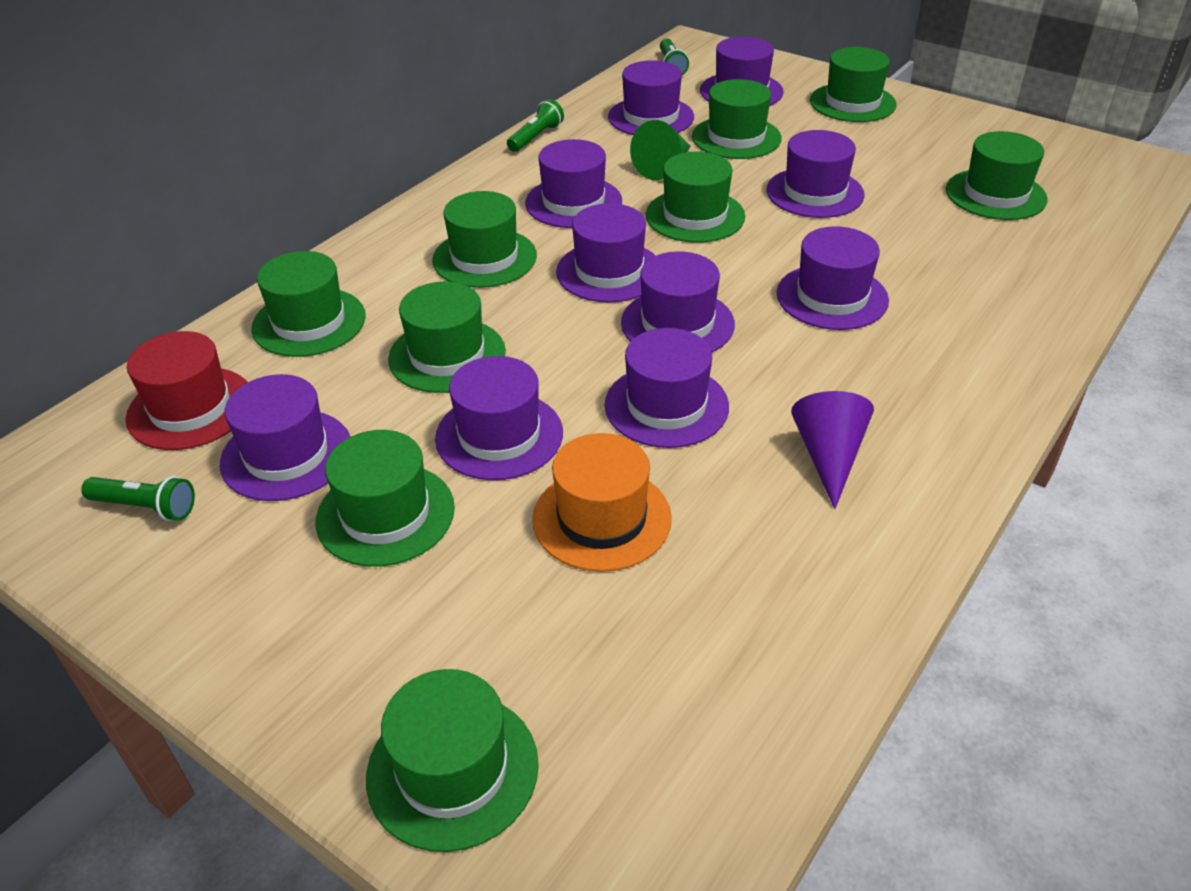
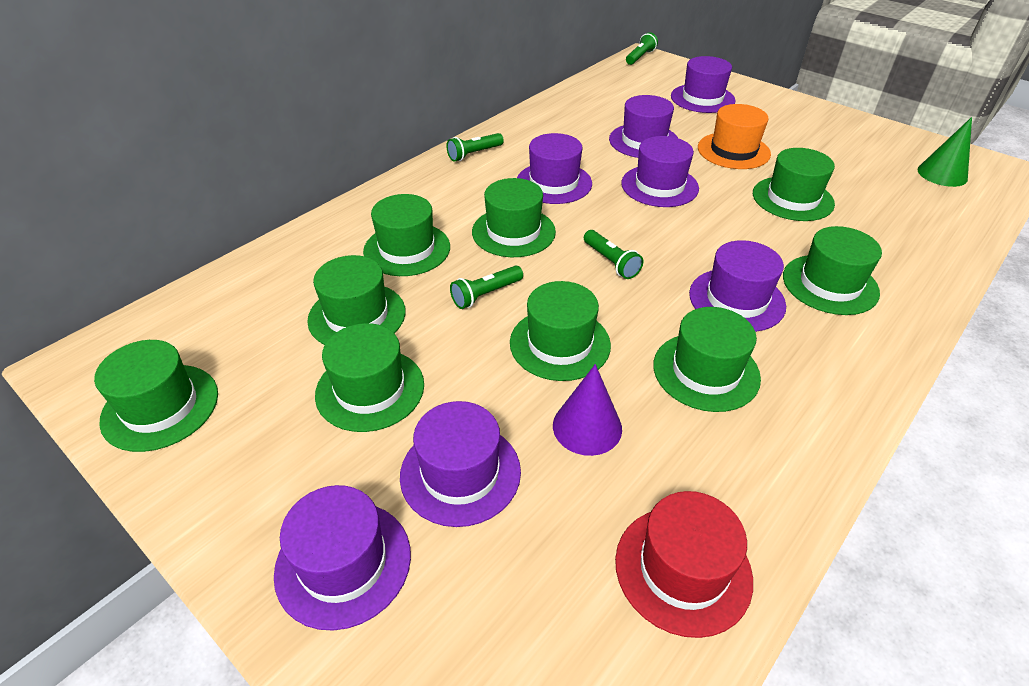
green flashlight: 3 -> 4
purple hat: 10 -> 7

